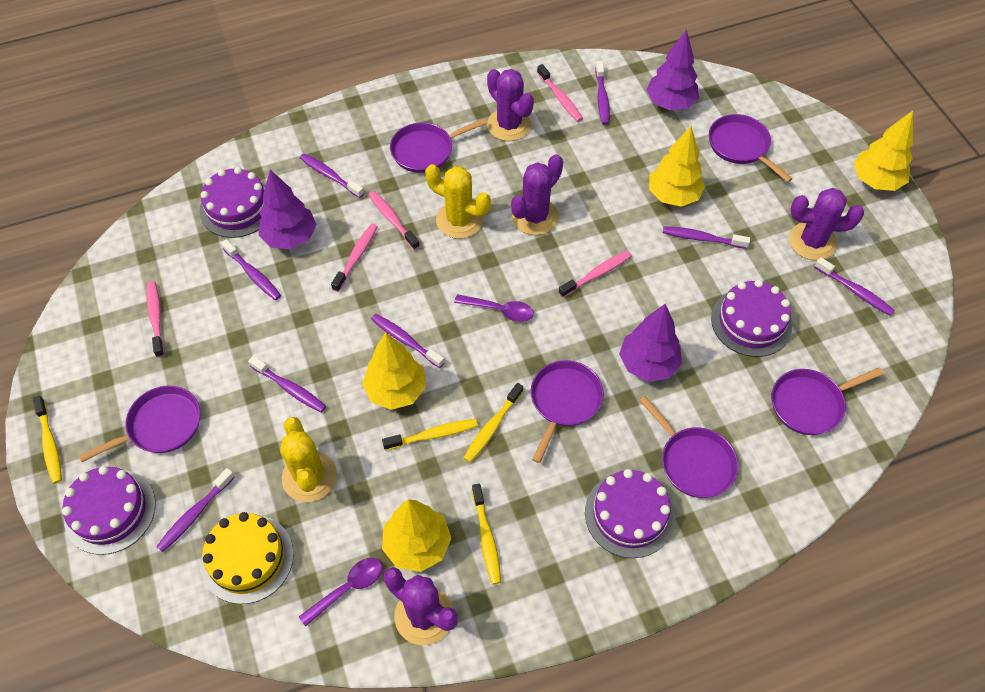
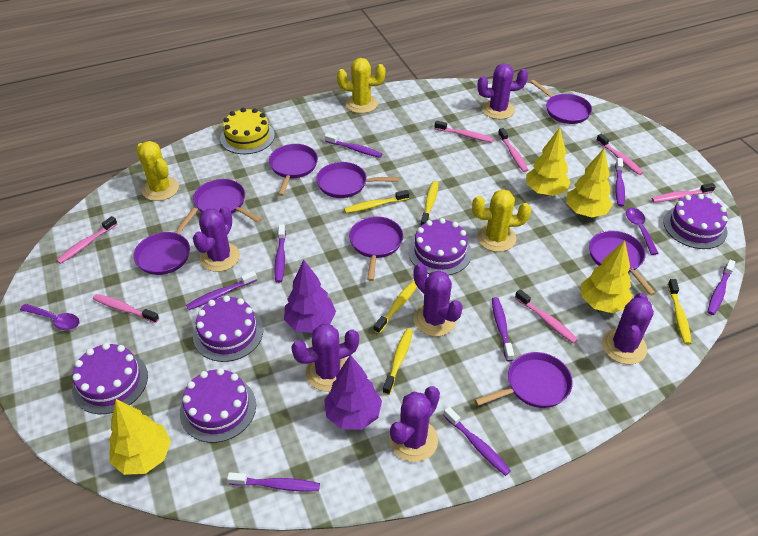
pink toothbrush: 5 -> 7
purple cactus: 4 -> 6
purple cake: 4 -> 5
purple pan: 6 -> 8
purple tree: 3 -> 2
yellow cactus: 2 -> 3
yellow toothbrush: 4 -> 5

